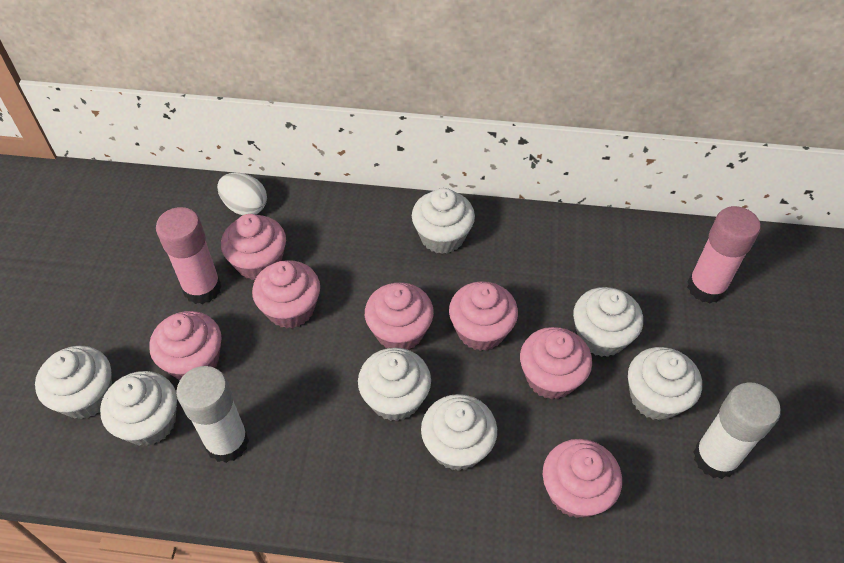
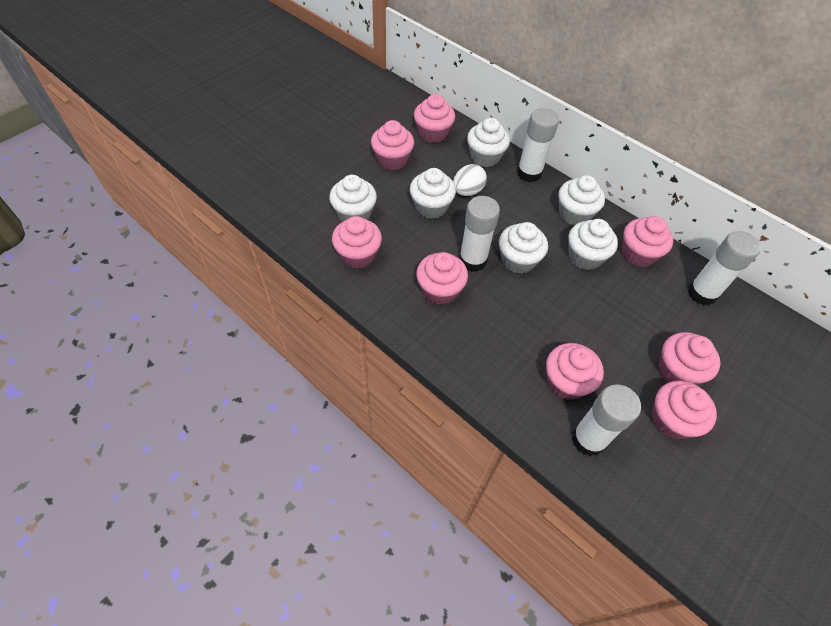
pink cupcake: 7 -> 8
pink glue stick: 2 -> 0
white cupcake: 7 -> 6
white glue stick: 2 -> 4

